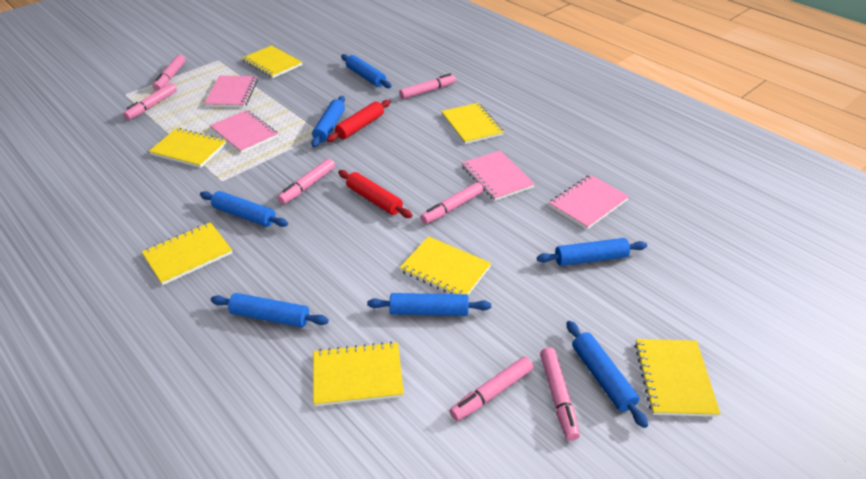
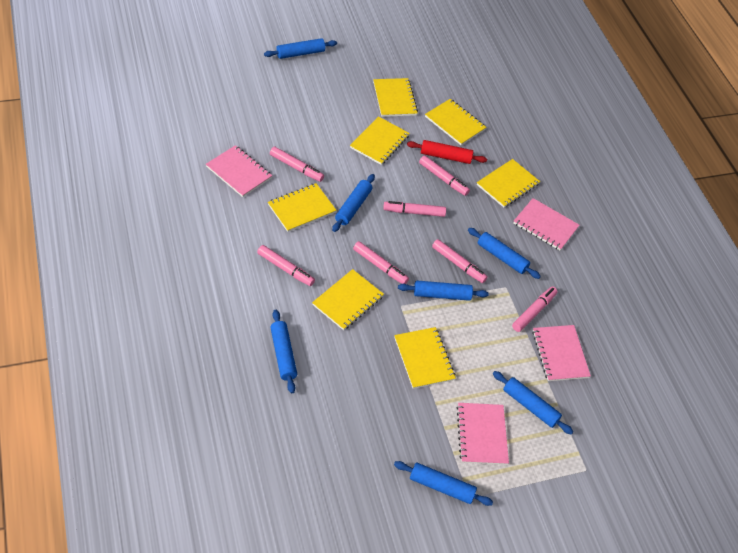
red rolling pin: 2 -> 1

